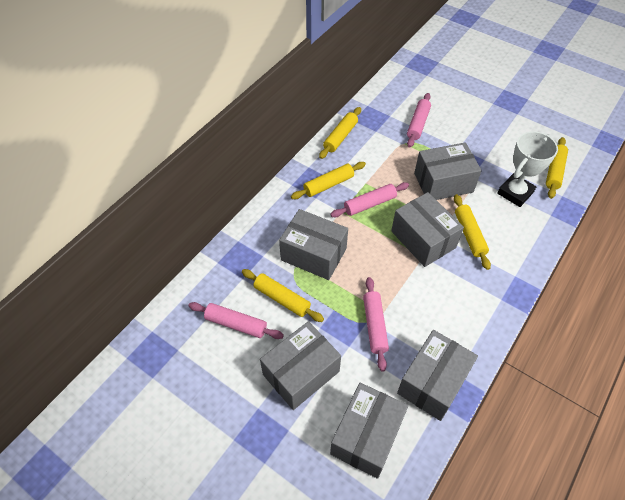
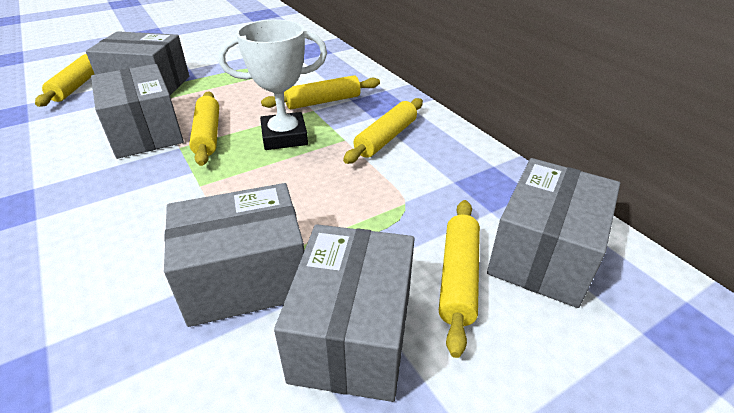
grey box: 6 -> 5
pink rolling pin: 4 -> 0

